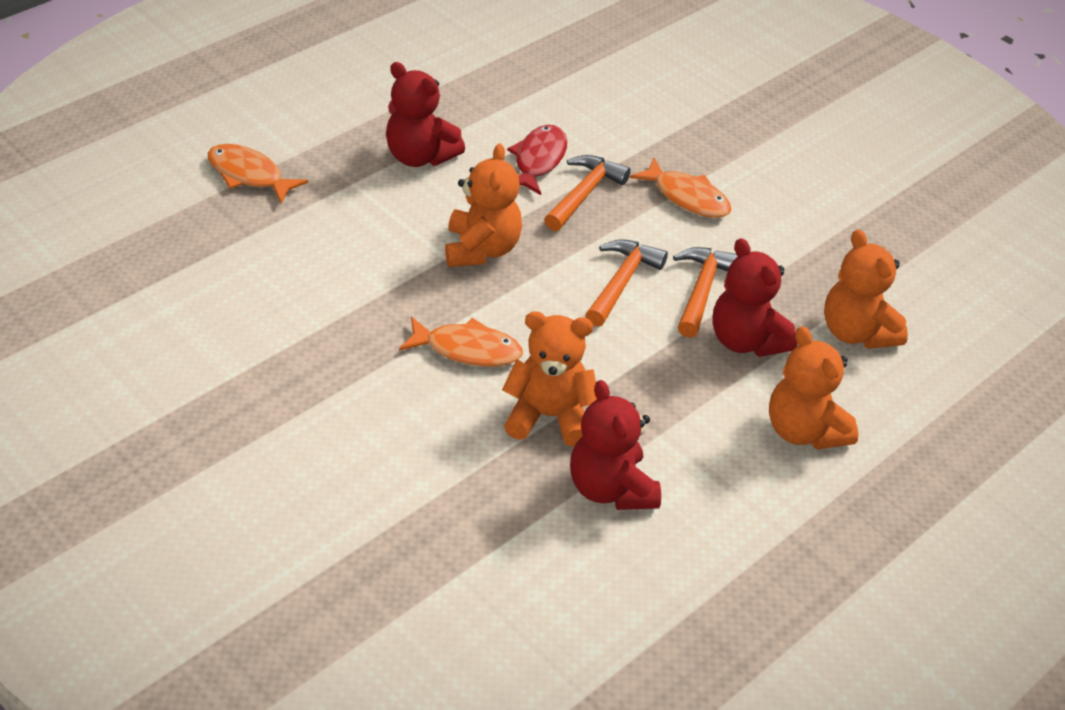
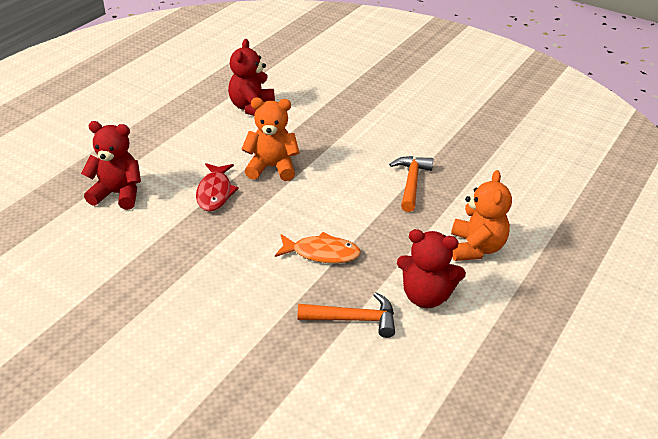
orange fish: 3 -> 1
orange hammer: 3 -> 2
orange teddy bear: 4 -> 2

